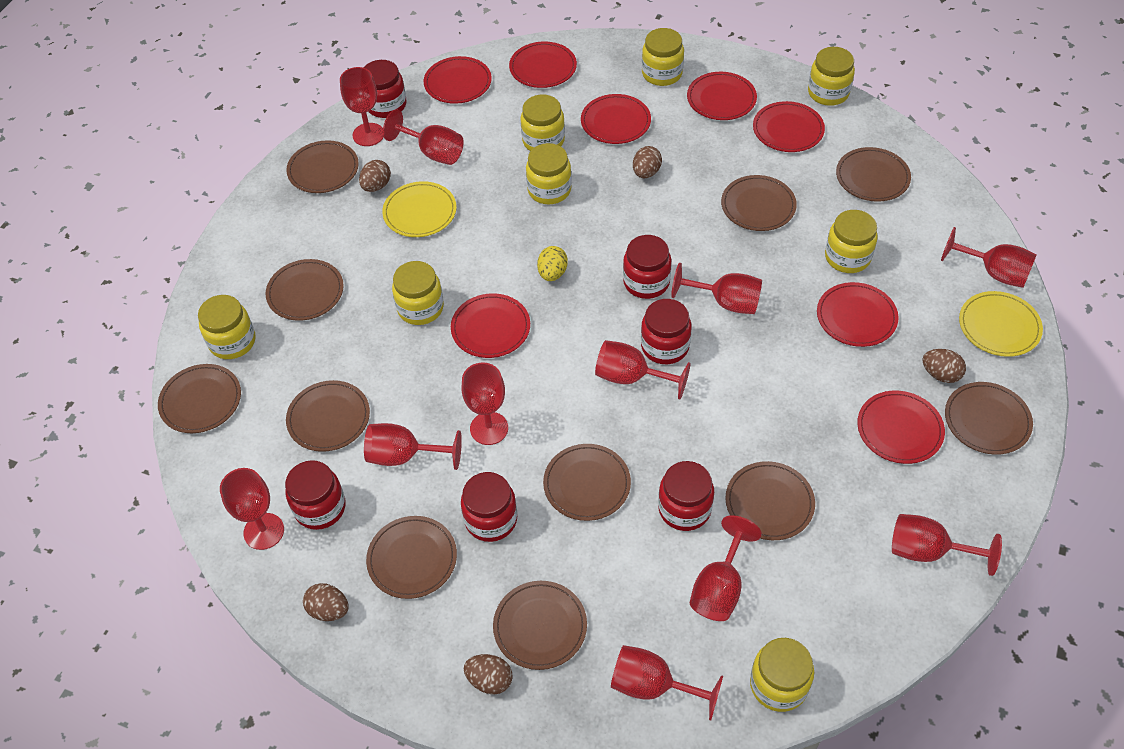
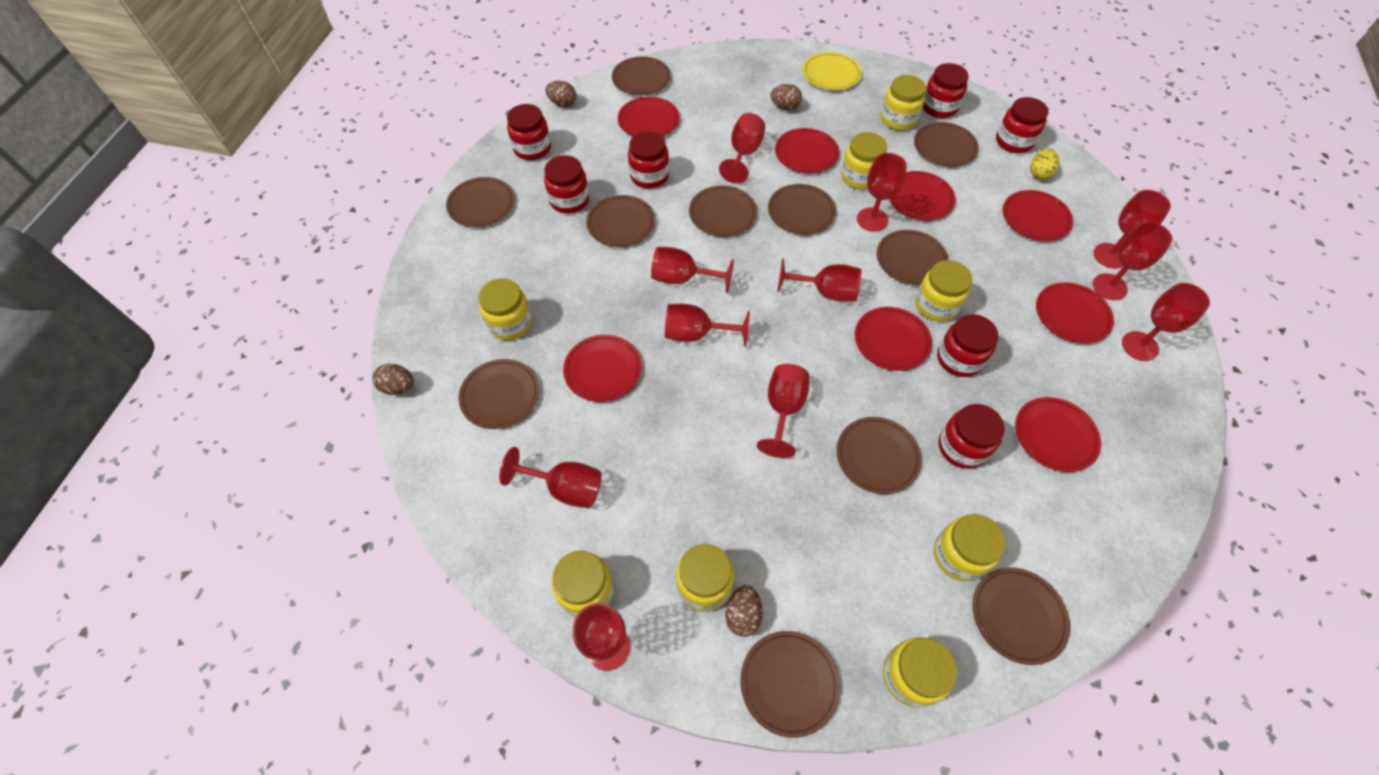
brown egg: 5 -> 4
red jar: 6 -> 7
yellow plate: 2 -> 1

